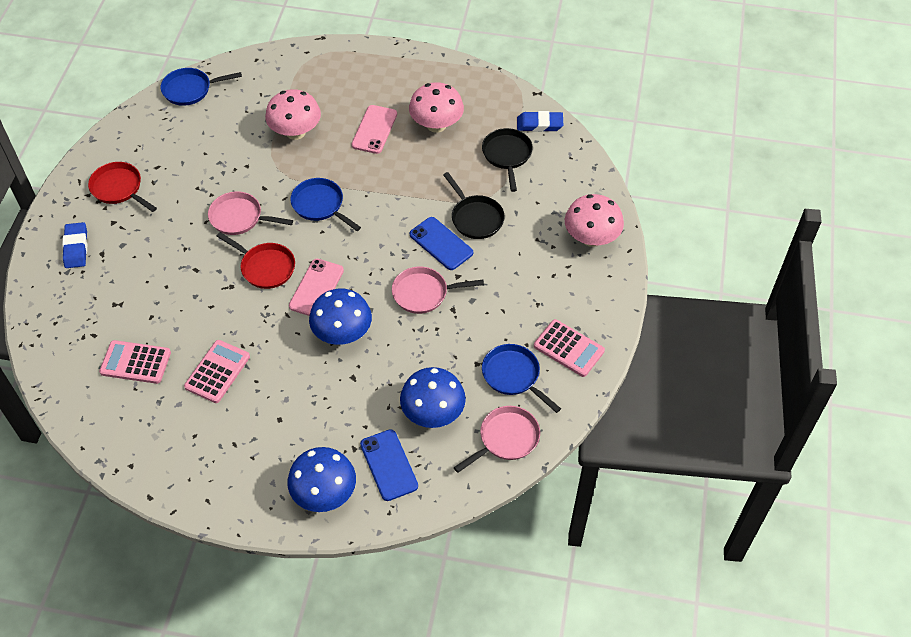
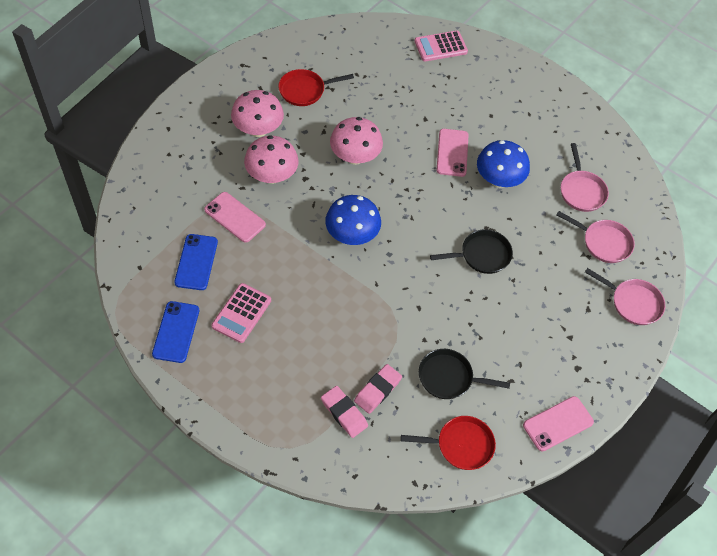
blue eraser: 2 -> 0
blue mushroom: 3 -> 2
blue pan: 3 -> 0
pink calculator: 3 -> 2
pink eraser: 0 -> 2
pink phone: 2 -> 3

